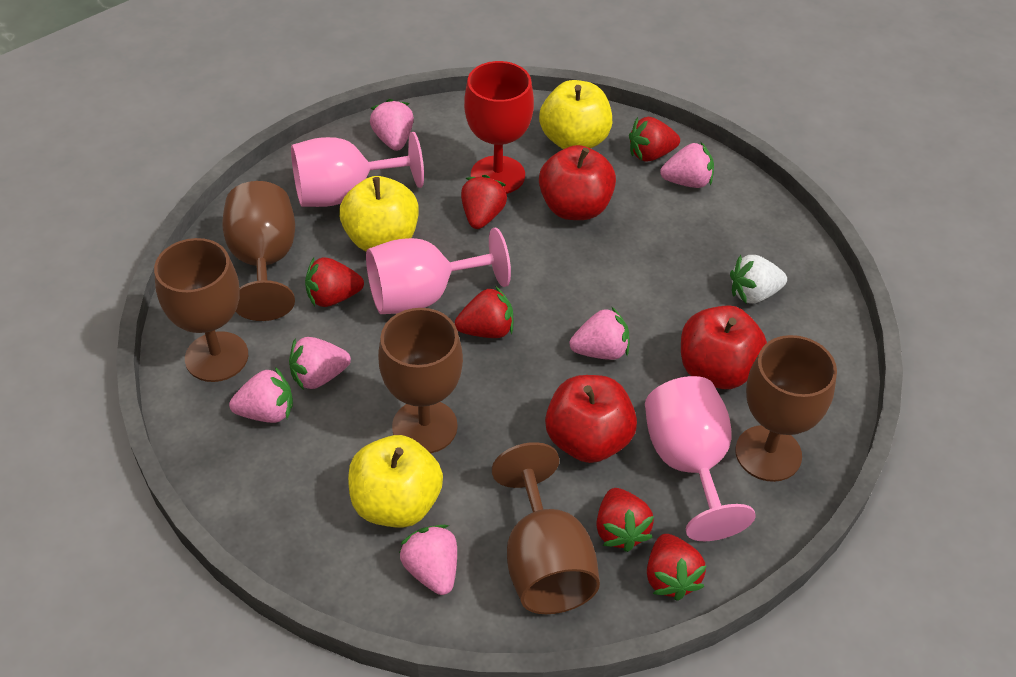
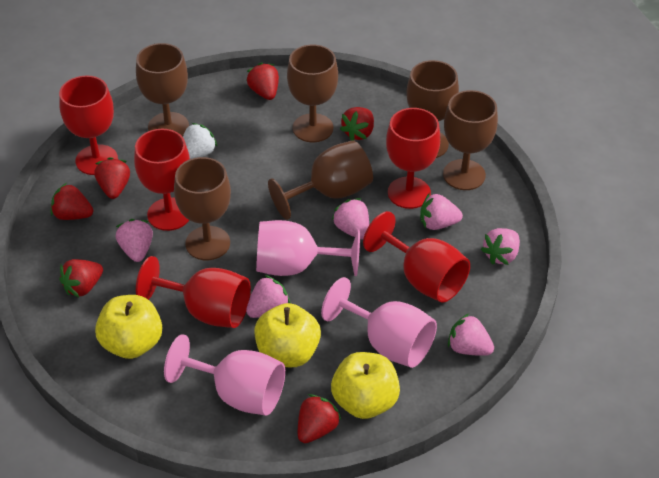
brown goblet: 5 -> 6
red apple: 3 -> 0
red goblet: 1 -> 5

